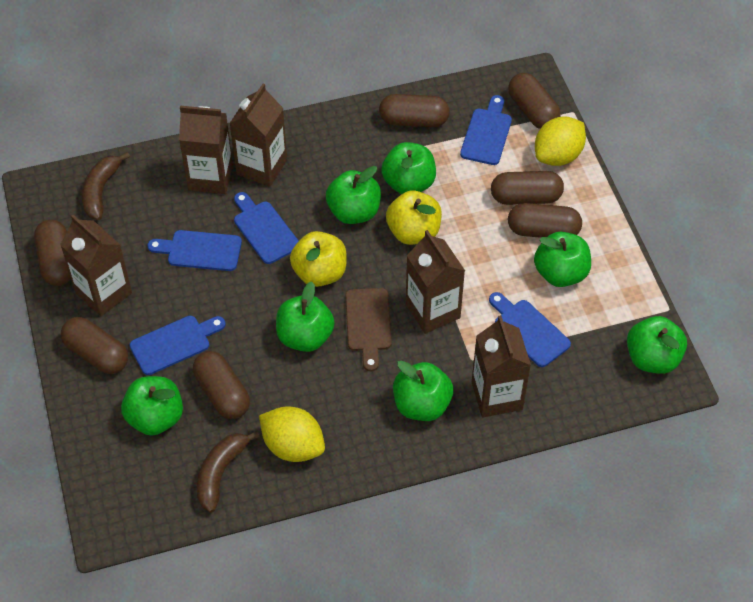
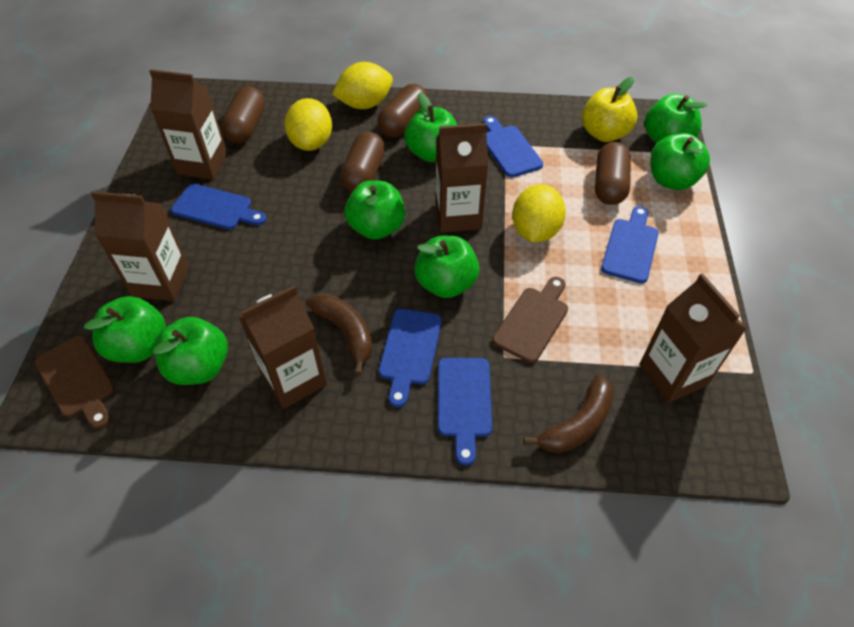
brown capsule: 7 -> 4
brown cutting board: 1 -> 2
yellow apple: 2 -> 1
yellow lemon: 2 -> 3

